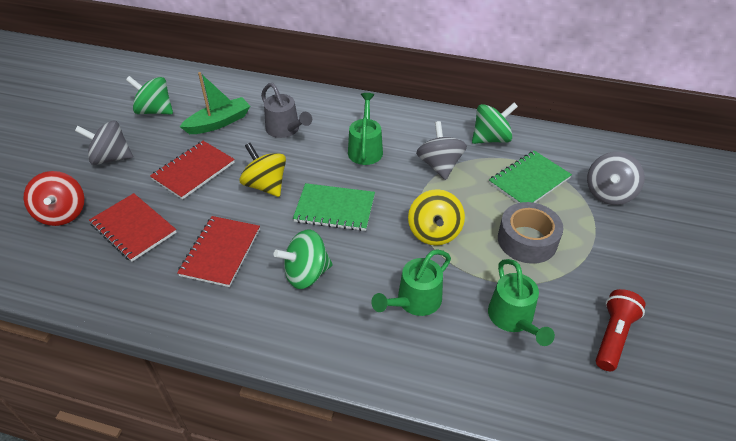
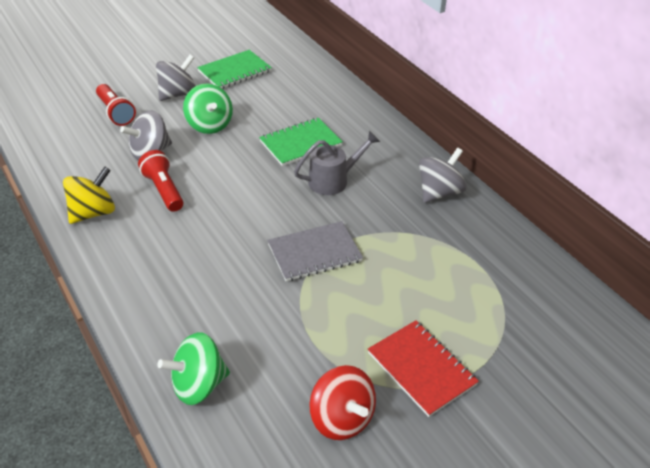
green boat: 1 -> 0
green spinning top: 3 -> 2
green watering can: 3 -> 0
grey notebook: 0 -> 1
grey tape: 1 -> 0
red flashlight: 1 -> 2
red notebook: 3 -> 1
yellow spinning top: 2 -> 1

